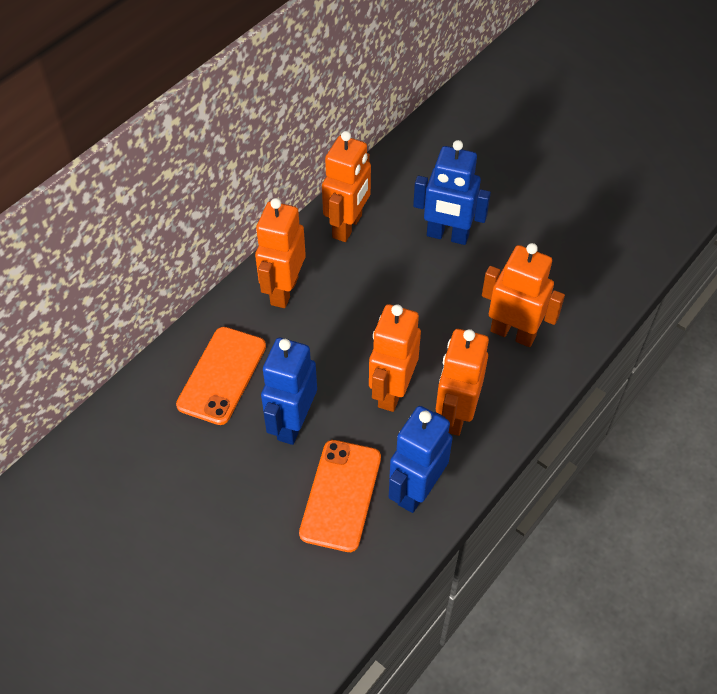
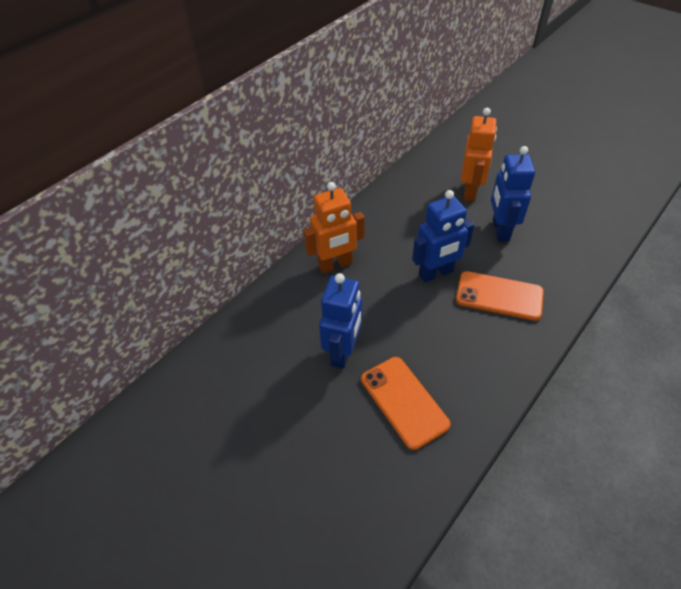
orange robot: 5 -> 2

